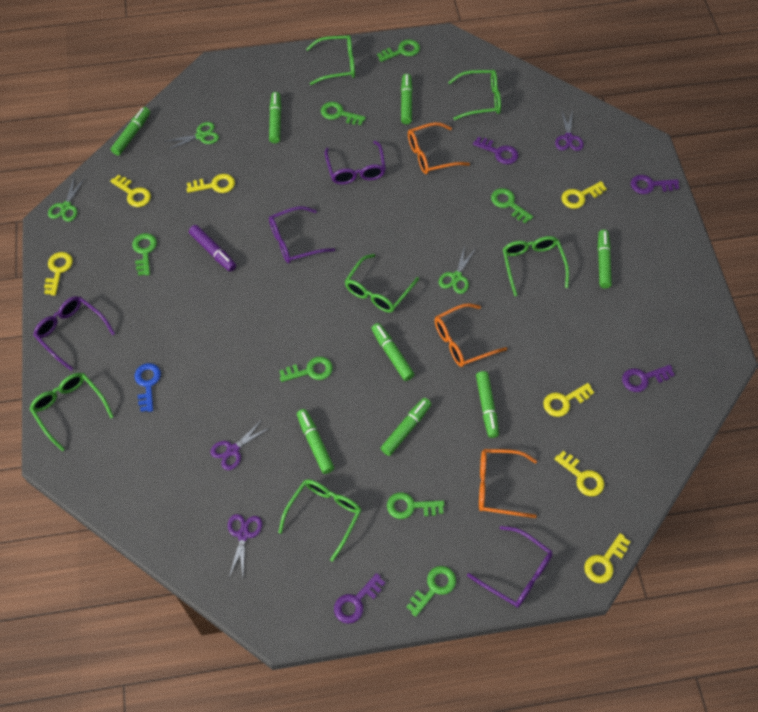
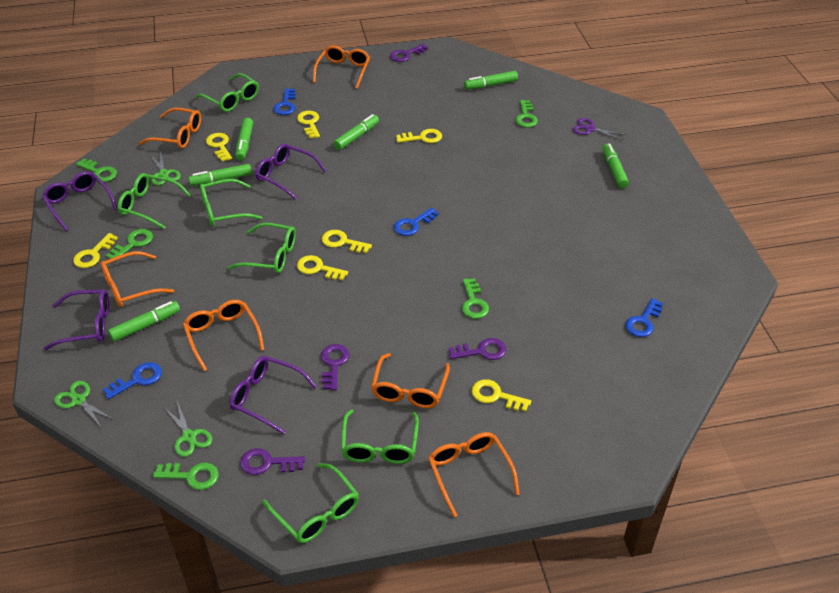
blue key: 1 -> 4
green key: 7 -> 5
green marker: 8 -> 6
orange glasses: 3 -> 6
purple marker: 1 -> 0
purple scissors: 3 -> 1

